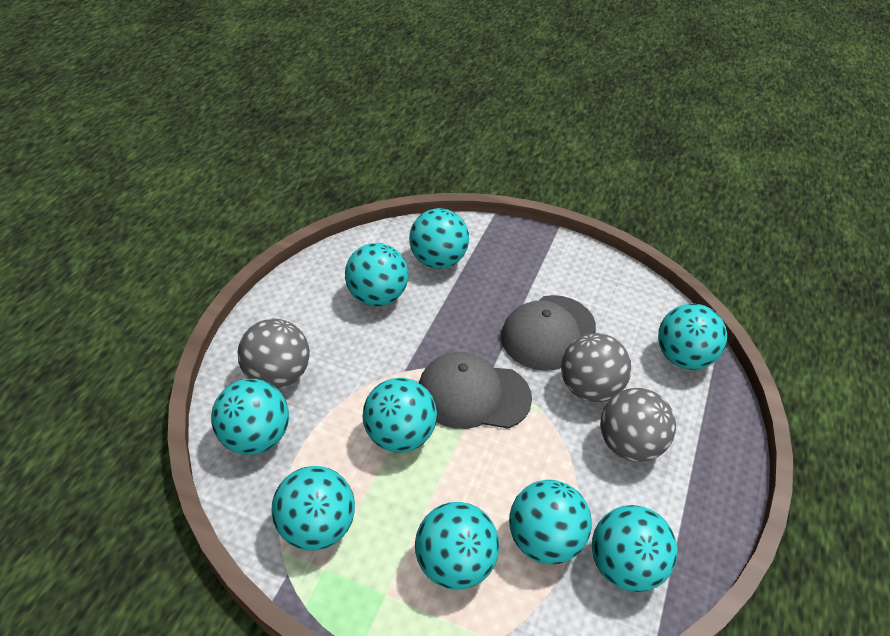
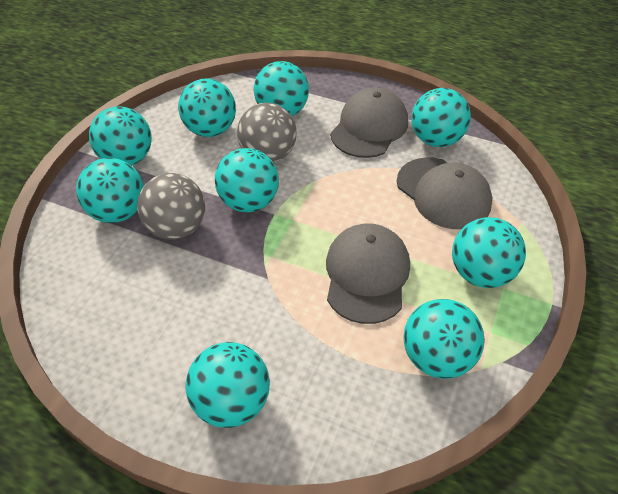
grey ball: 3 -> 2
grey cap: 2 -> 3

